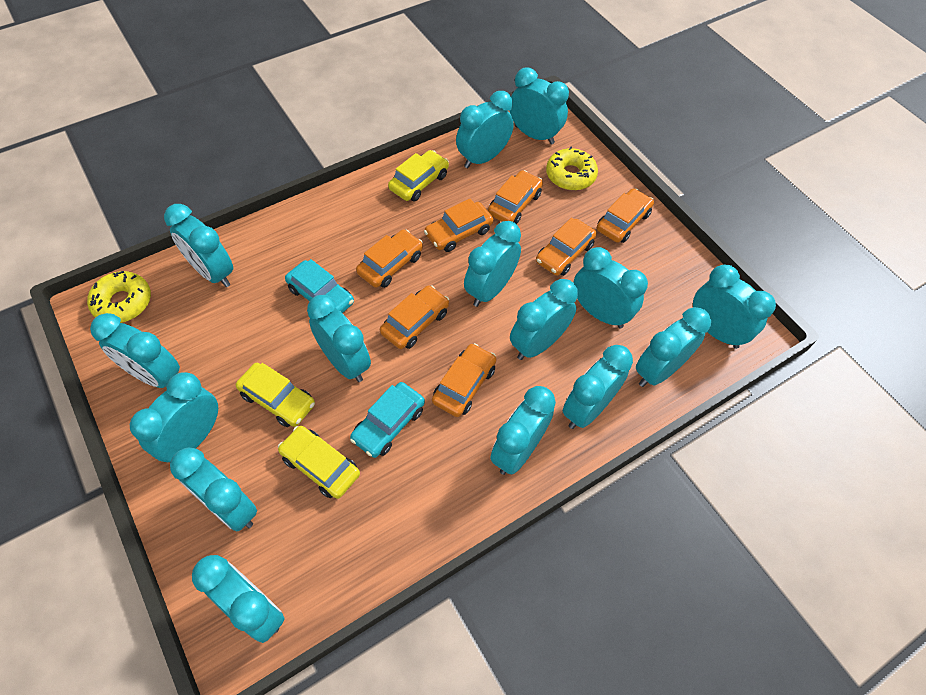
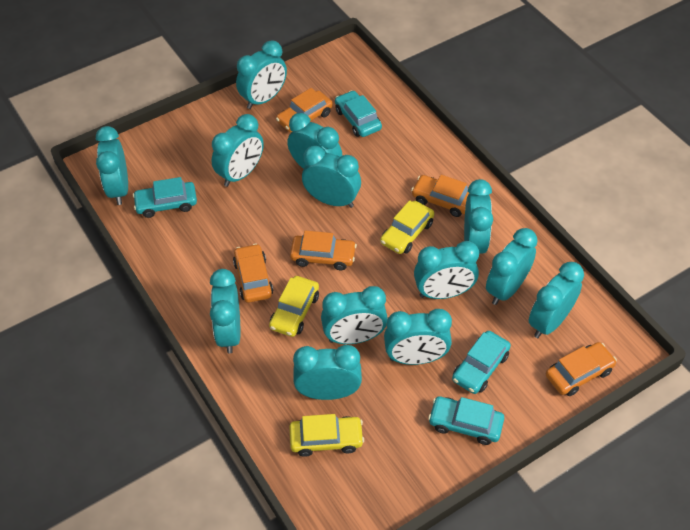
orange car: 7 -> 5
turquoise car: 2 -> 4
turquoise clock: 15 -> 13
yellow donut: 2 -> 0

